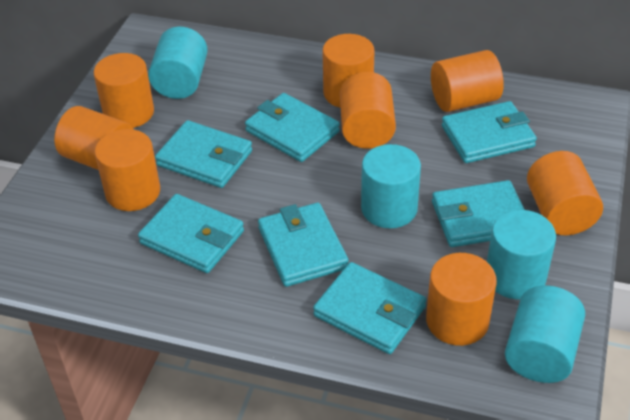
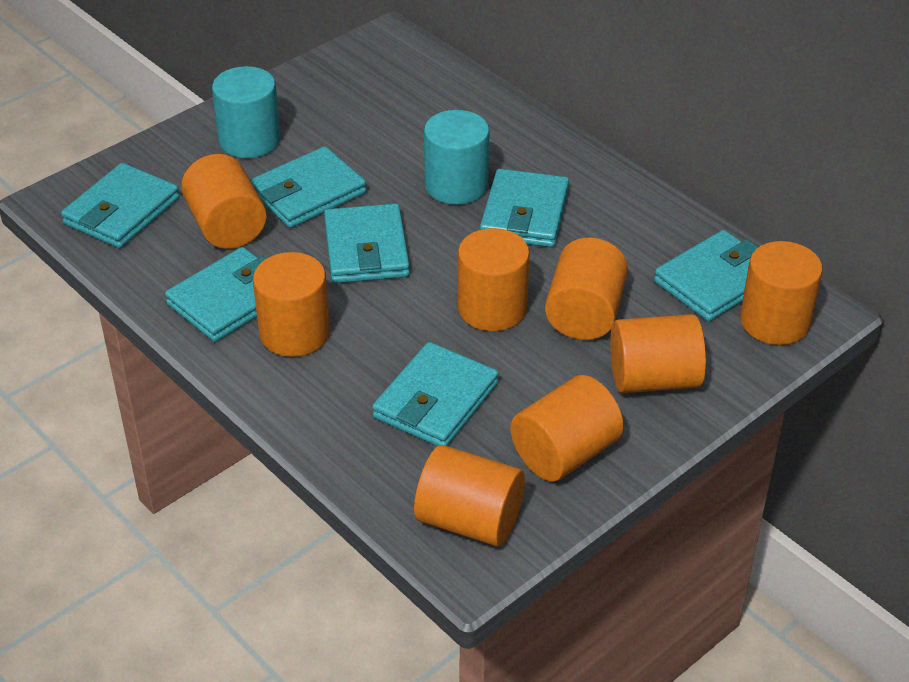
turquoise cylinder: 4 -> 2

